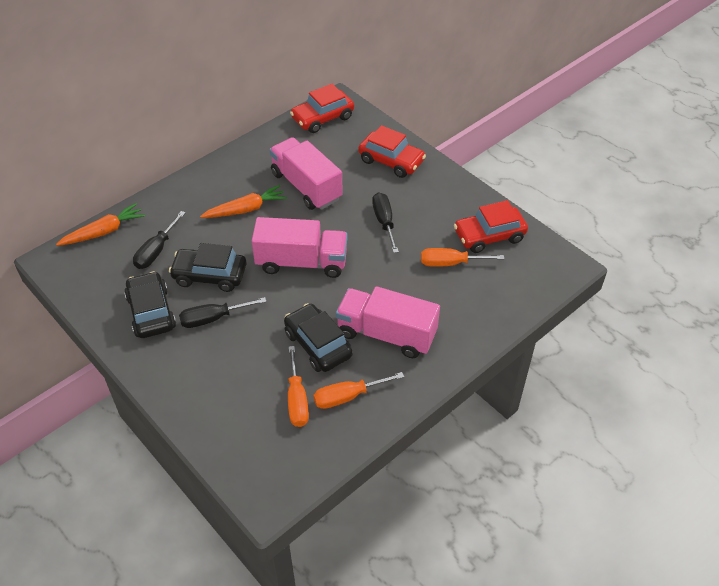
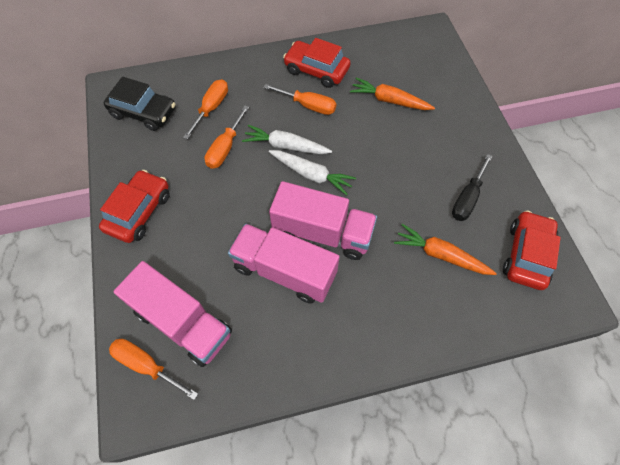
black car: 3 -> 1
black screwdriver: 3 -> 1
orange screwdriver: 3 -> 4
white carrot: 0 -> 2

